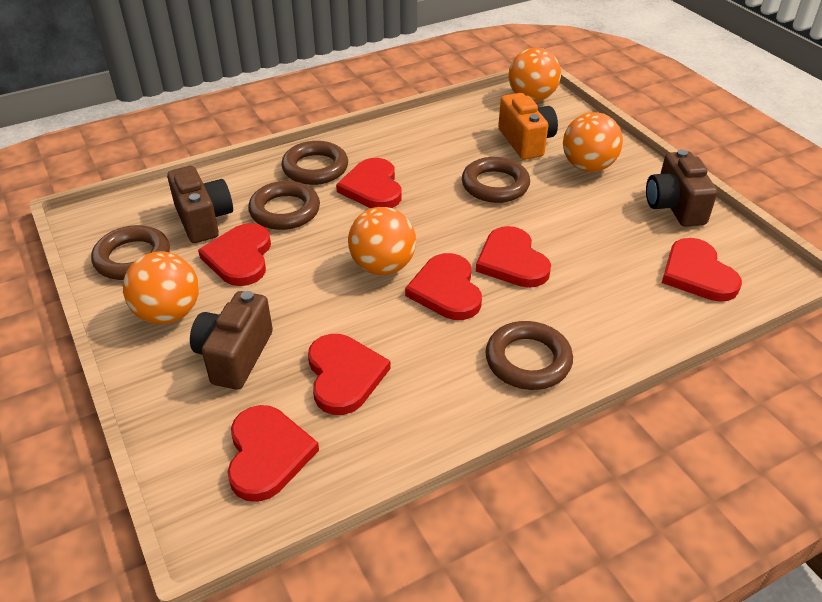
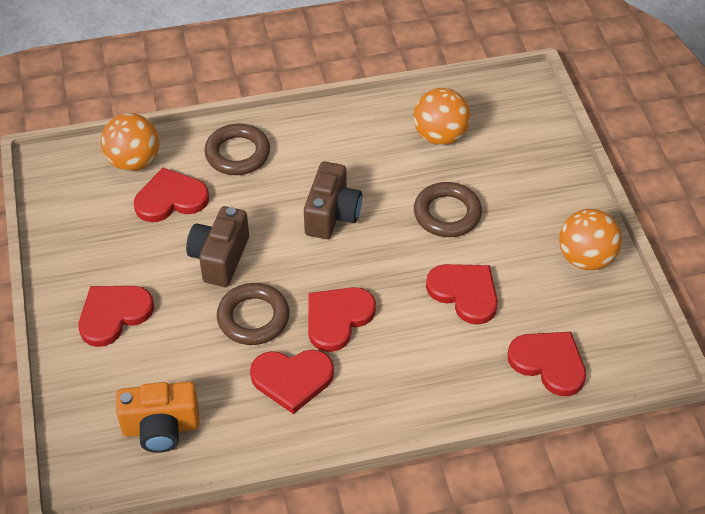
brown camera: 3 -> 2
brown ring: 5 -> 3
orange ball: 4 -> 3
red heart: 7 -> 6

